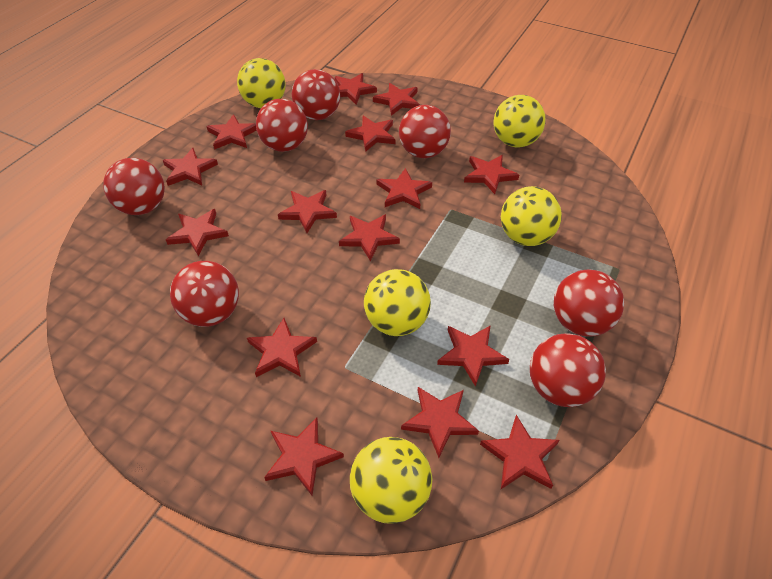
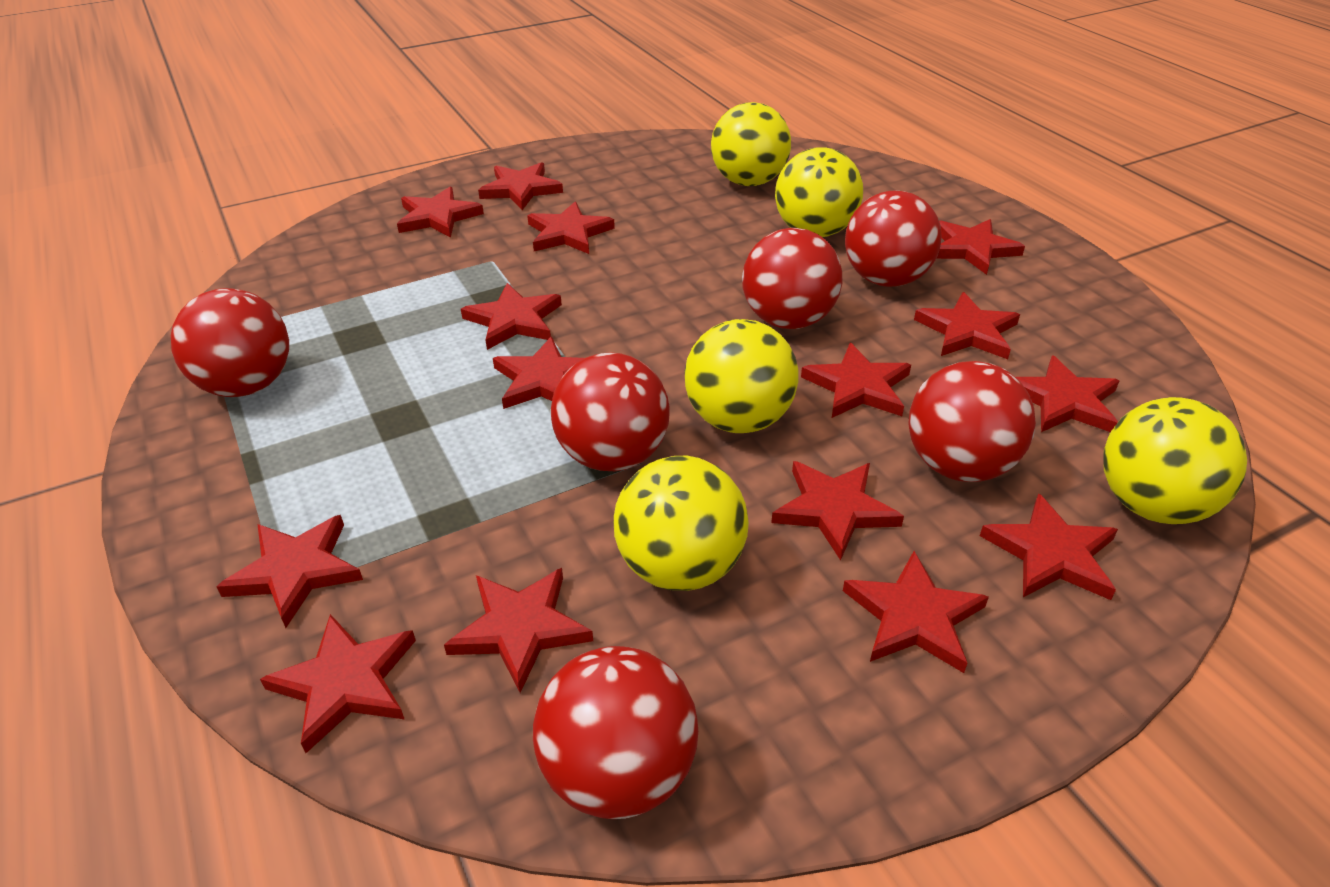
red ball: 7 -> 6

